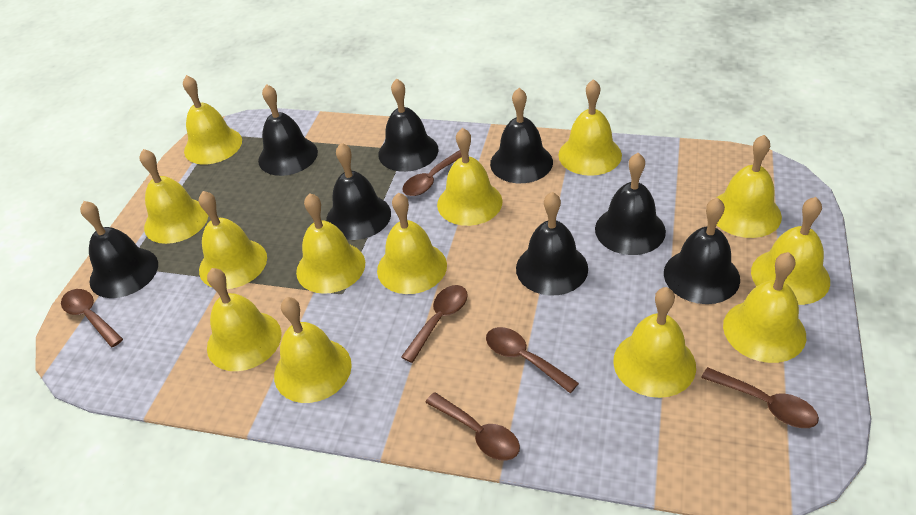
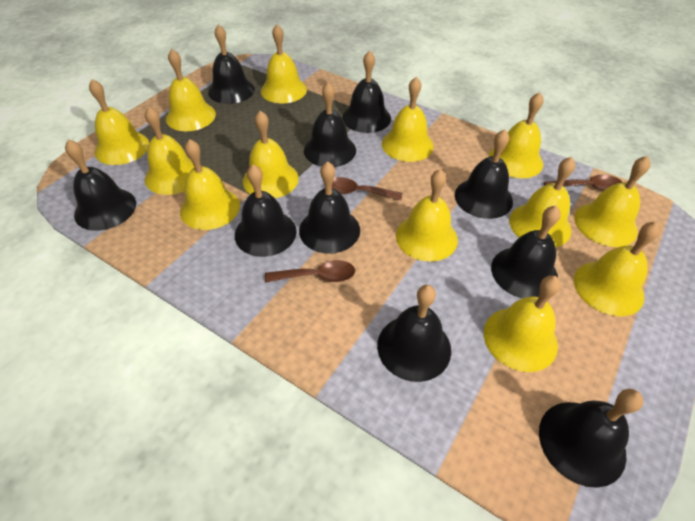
black bell: 8 -> 10
brown spoon: 6 -> 3

